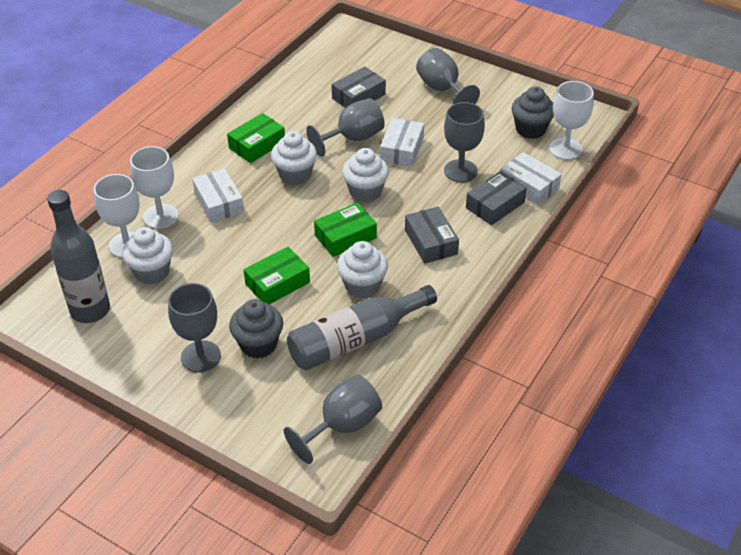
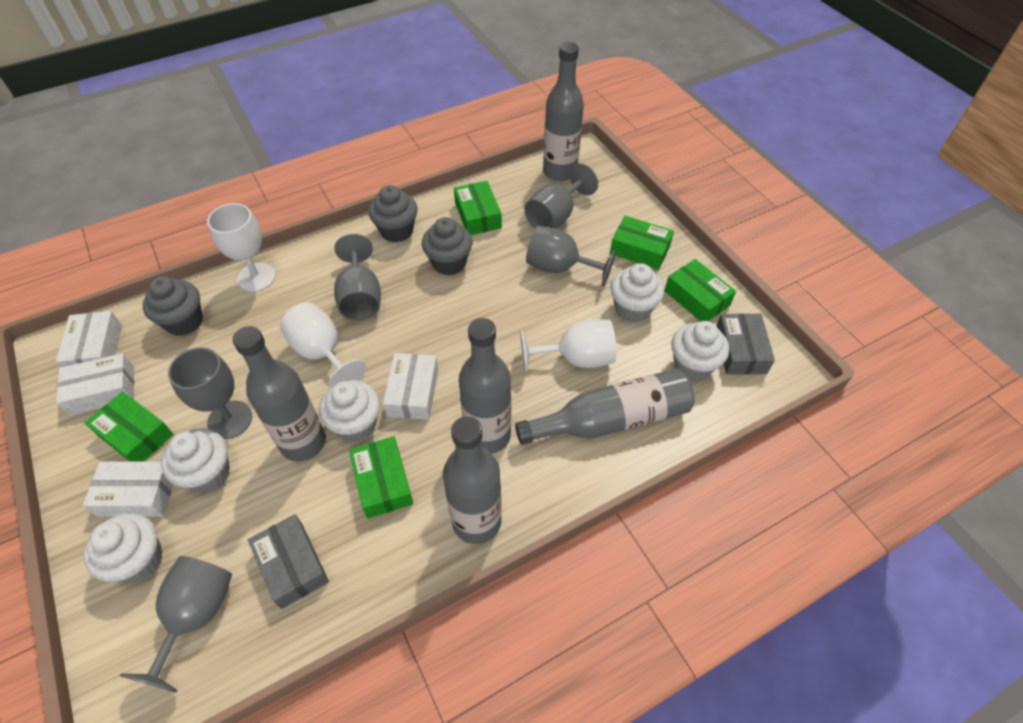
green box: 3 -> 5
grey bottle: 2 -> 5
grey box: 3 -> 2
grey cupcake: 2 -> 3
white box: 3 -> 4
white cupcake: 4 -> 5

